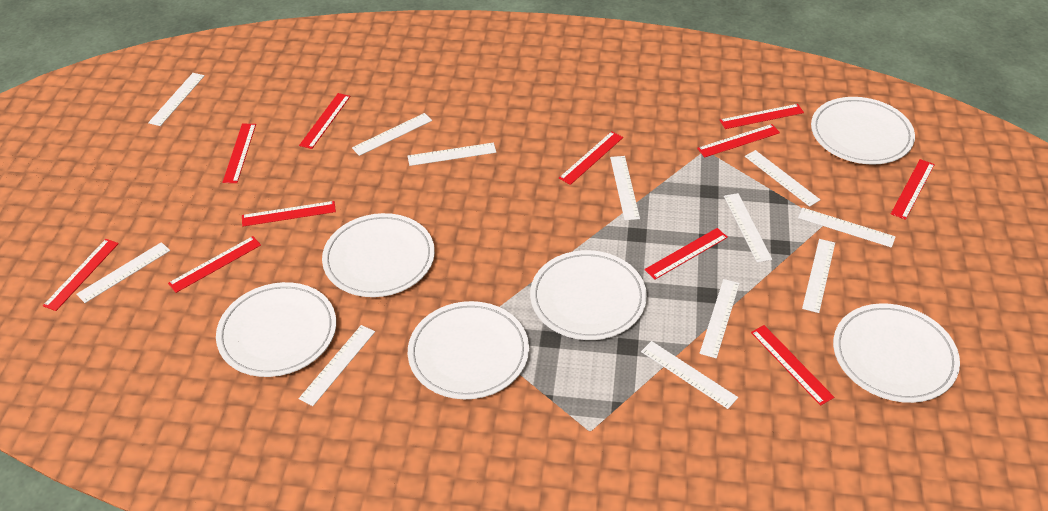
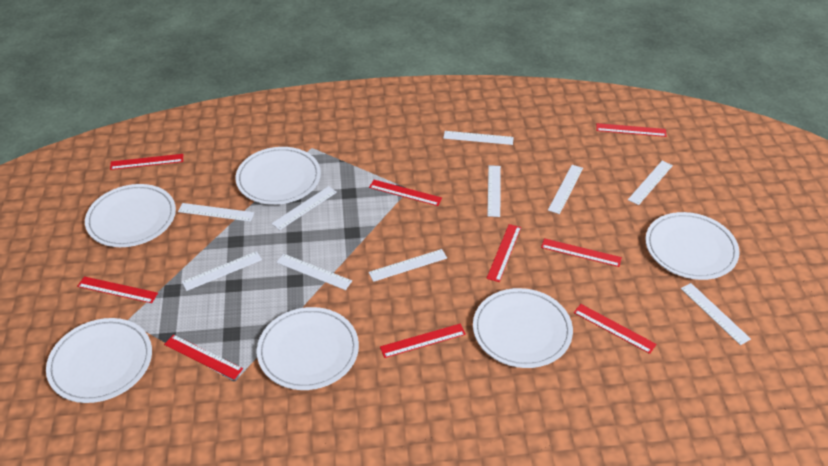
red ruler: 11 -> 9
white ruler: 12 -> 10

